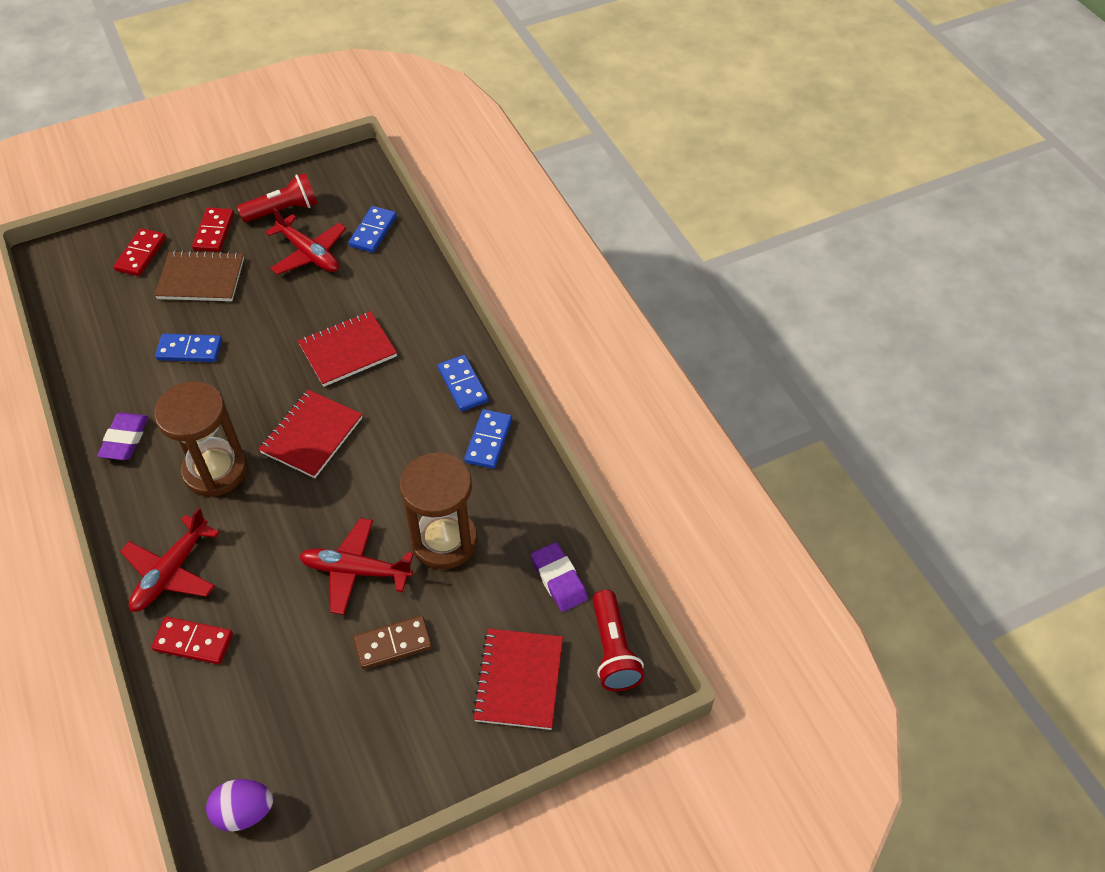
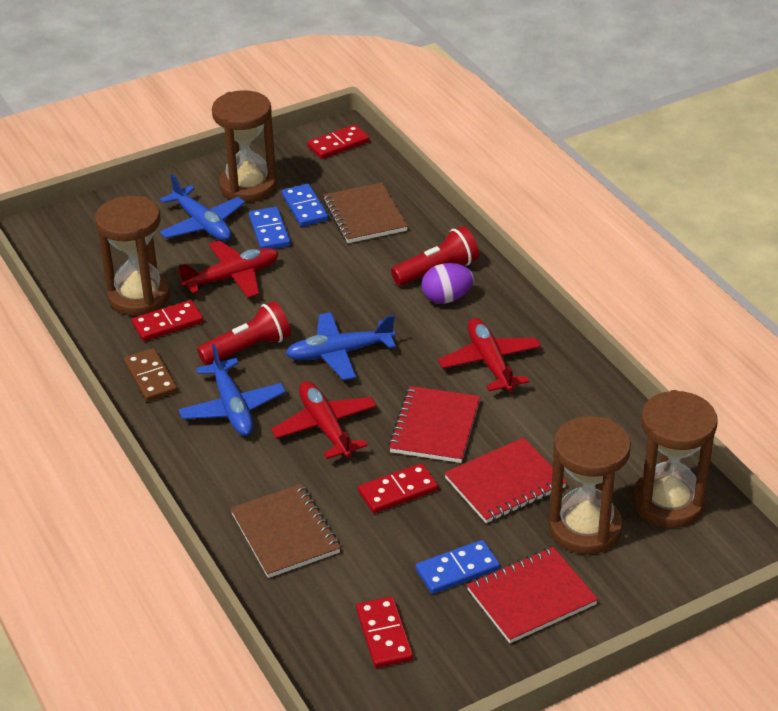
blue domino: 4 -> 3
blue plane: 0 -> 3
brown hourglass: 2 -> 4
brown notebook: 1 -> 2
purple eraser: 2 -> 0
red domino: 3 -> 4

